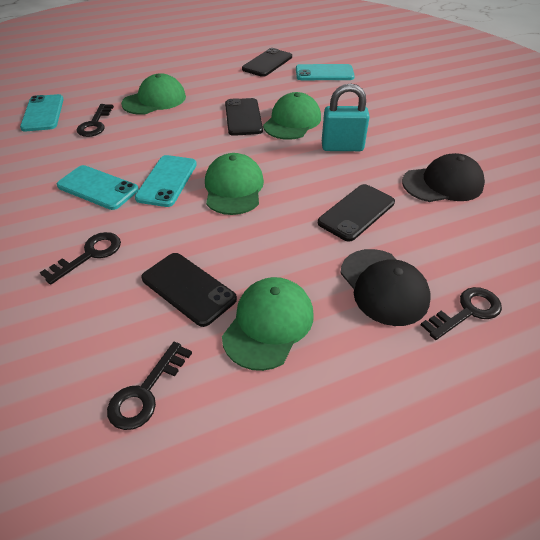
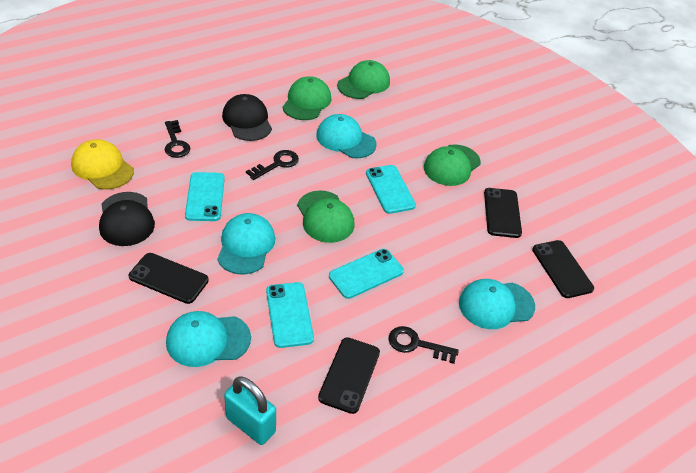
black key: 4 -> 3
turquoise cap: 0 -> 4
yellow cap: 0 -> 1

